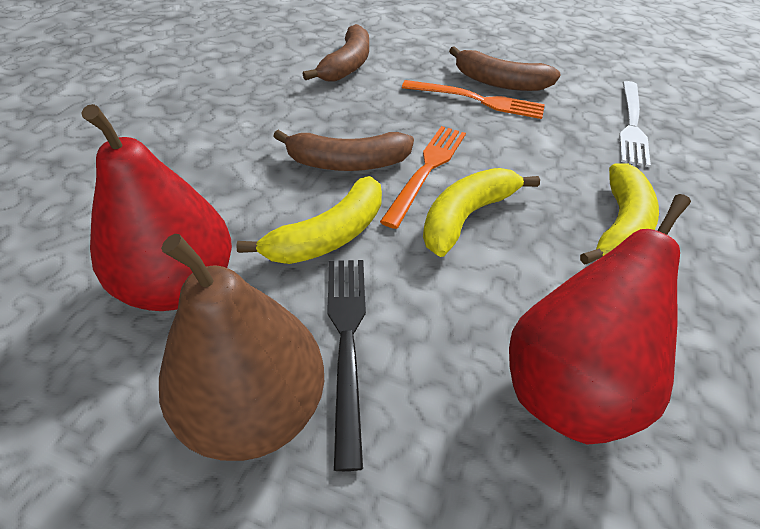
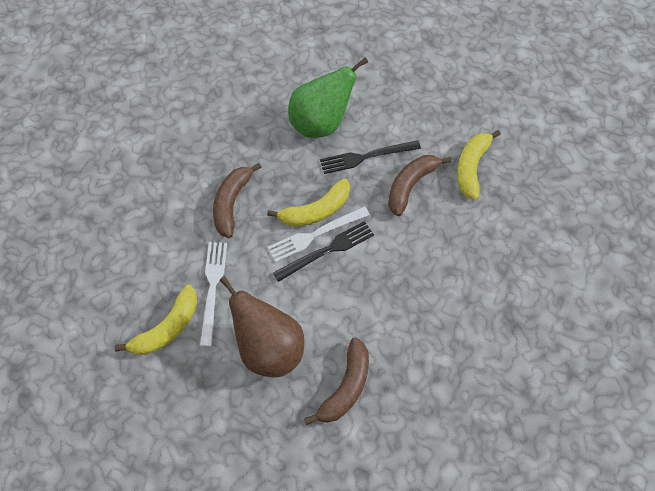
black fork: 1 -> 2
green pear: 0 -> 1
orange fork: 2 -> 0
red pear: 2 -> 0
white fork: 1 -> 2

